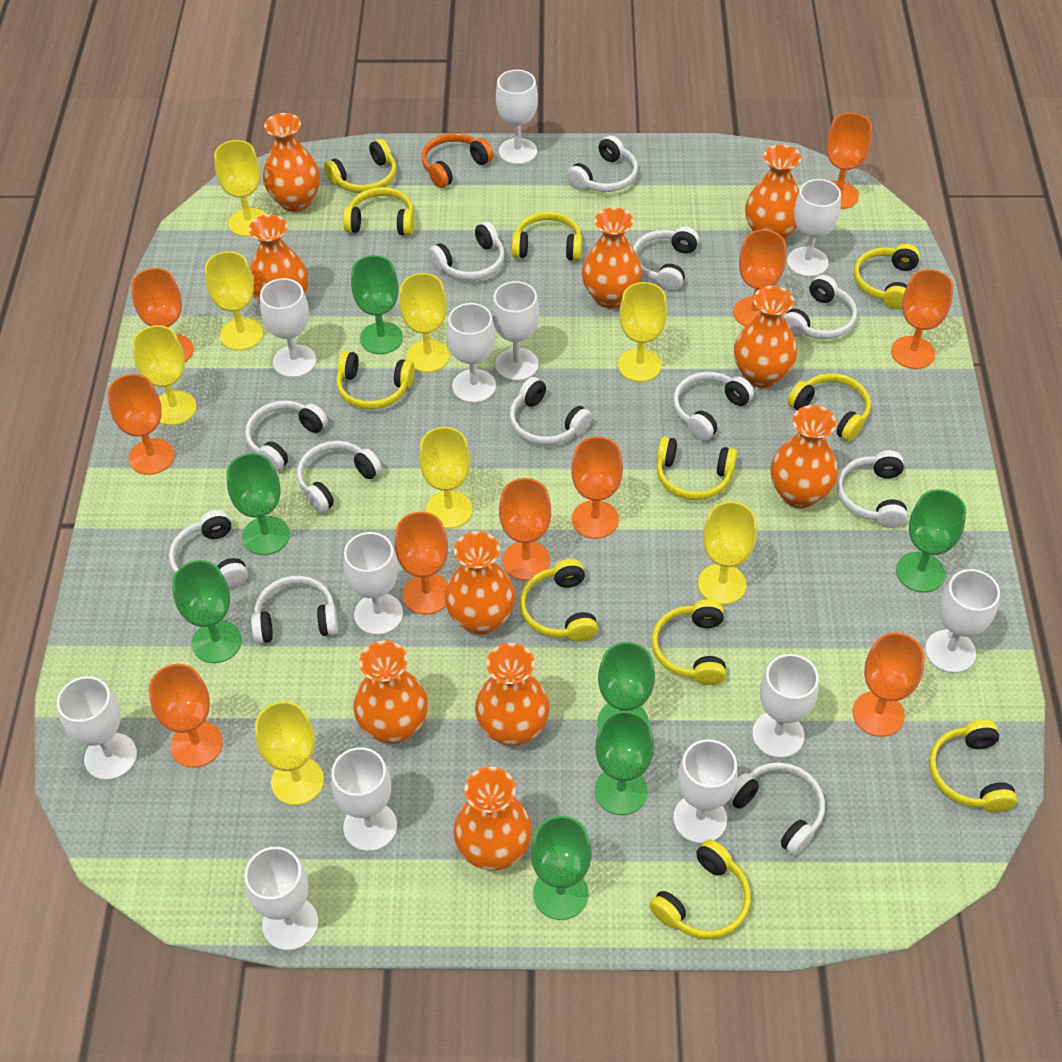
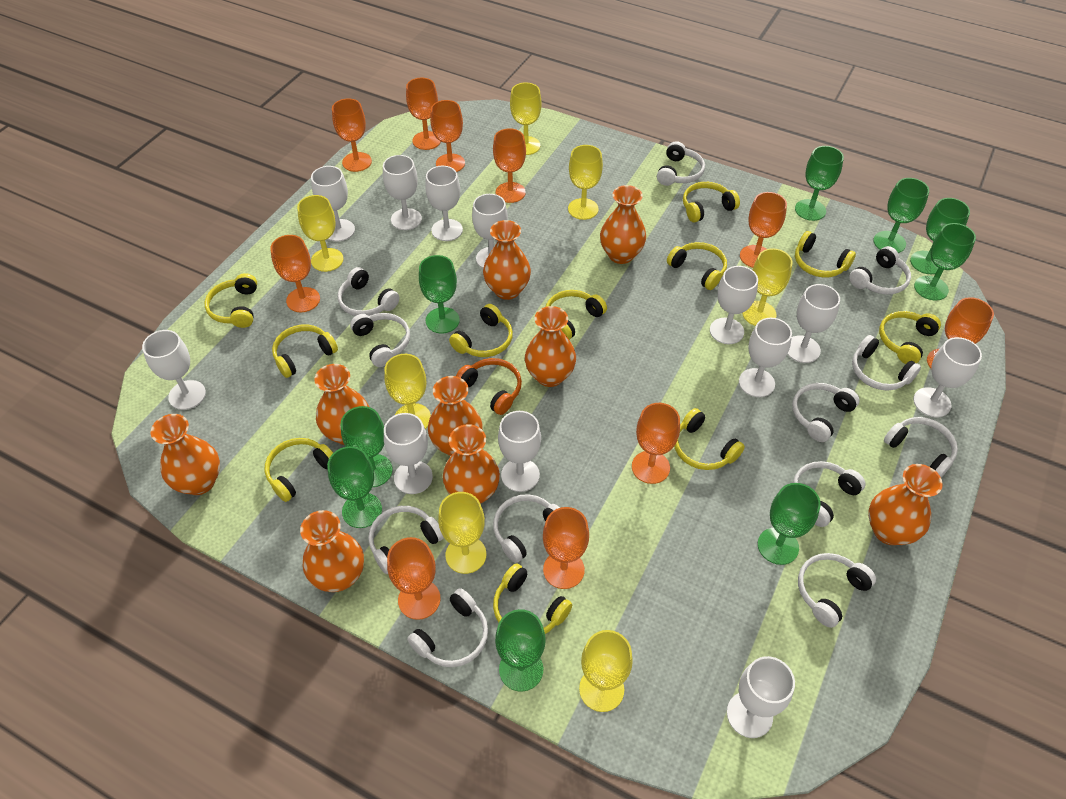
green goblet: 7 -> 9
orange vase: 10 -> 9
yellow goblet: 8 -> 7

